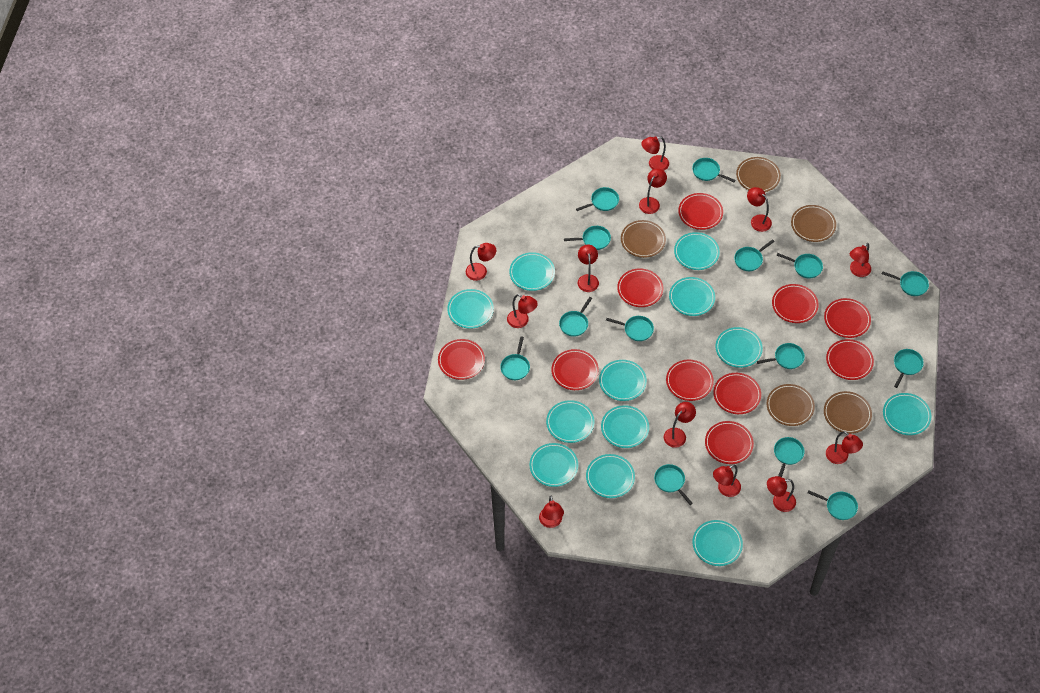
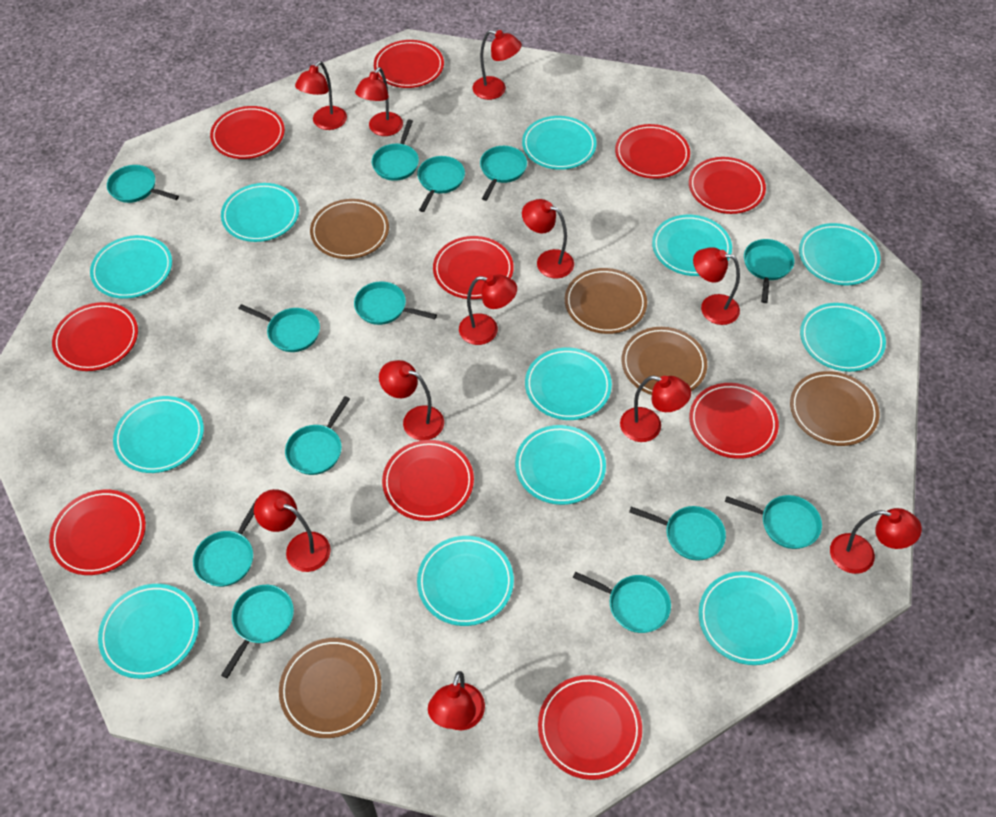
red lamp: 12 -> 11
turquoise pan: 14 -> 13

